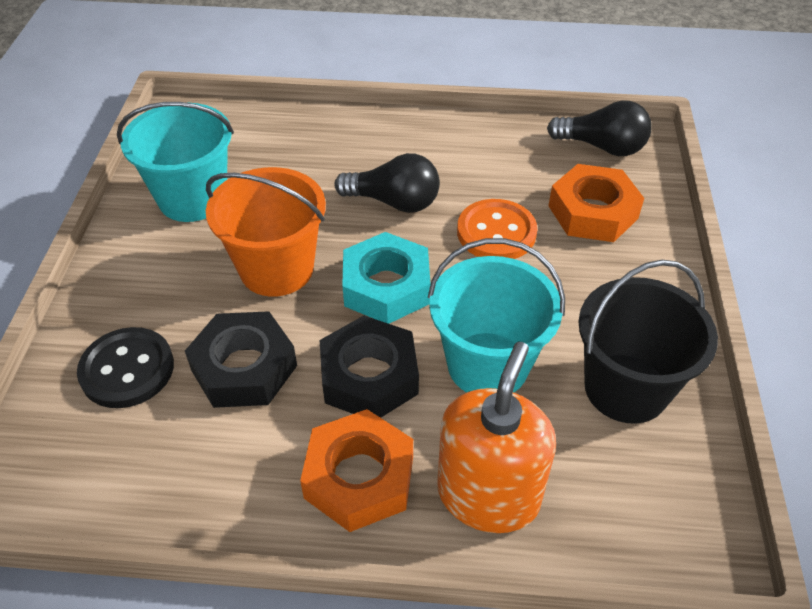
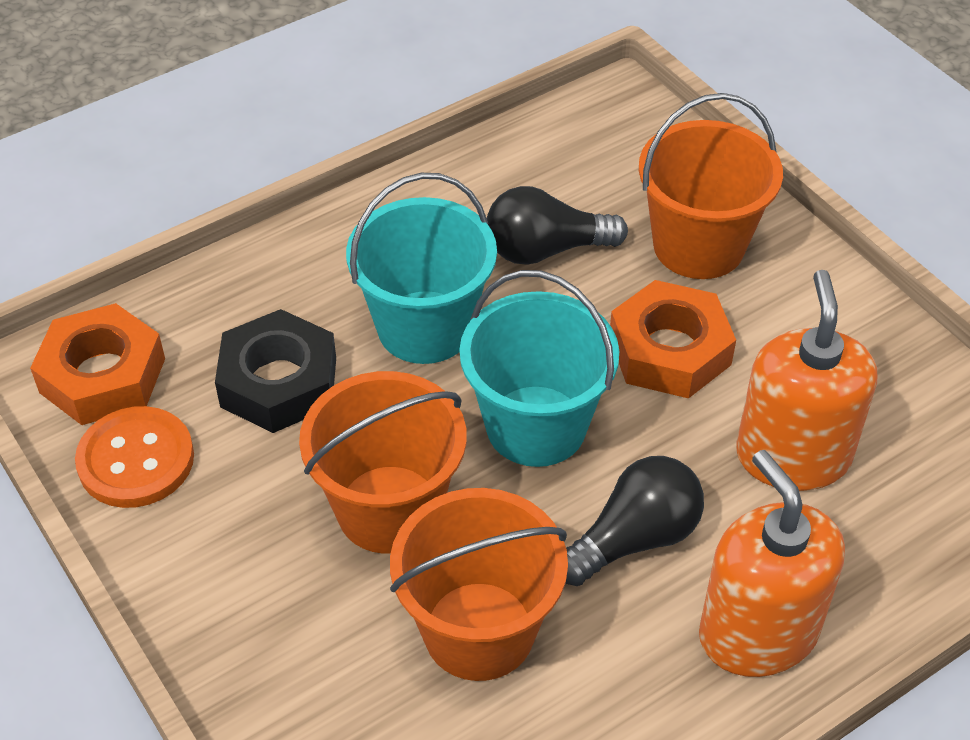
black bucket: 1 -> 0
black button: 1 -> 0
black nut: 2 -> 1
orange bucket: 1 -> 3
orange soap dispenser: 1 -> 2
turquoise nut: 1 -> 0

